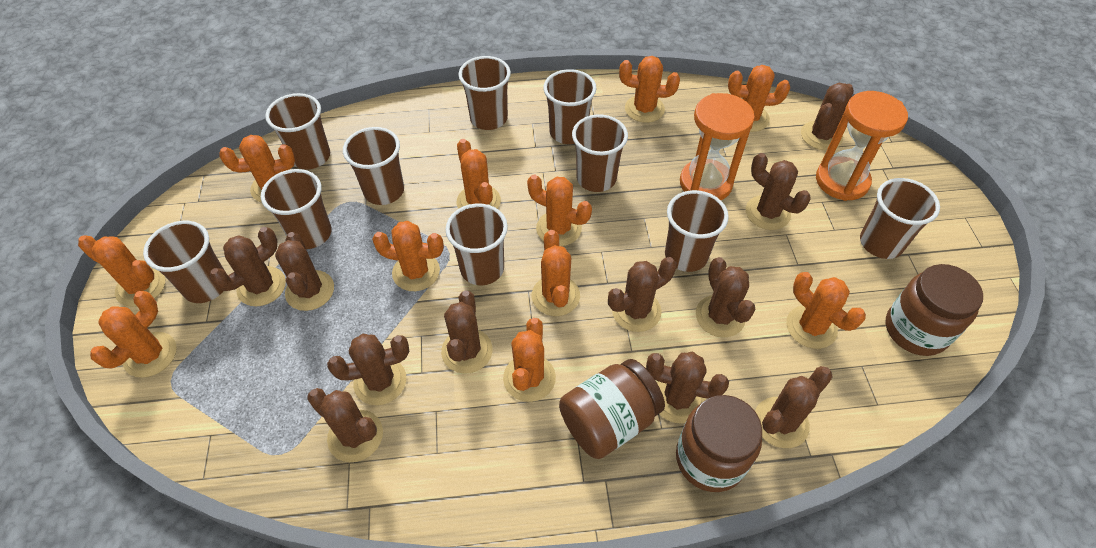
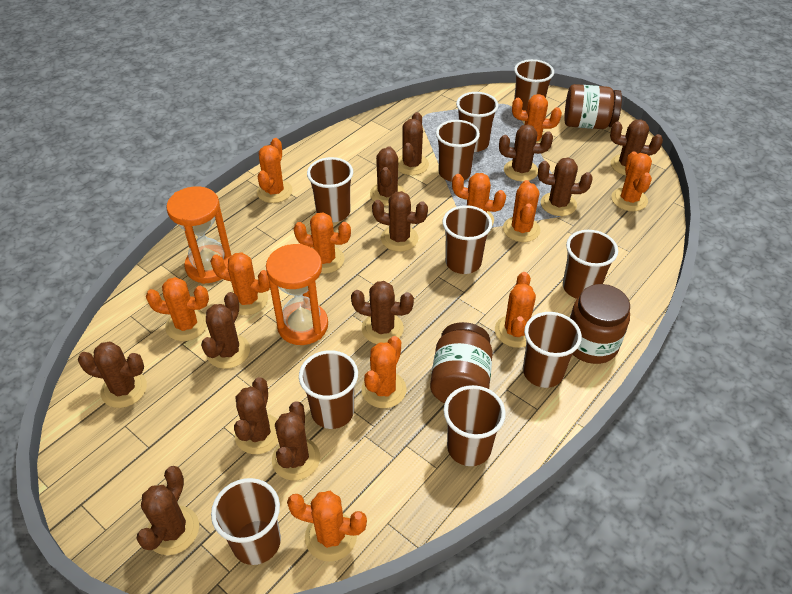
brown cactus: 11 -> 12

